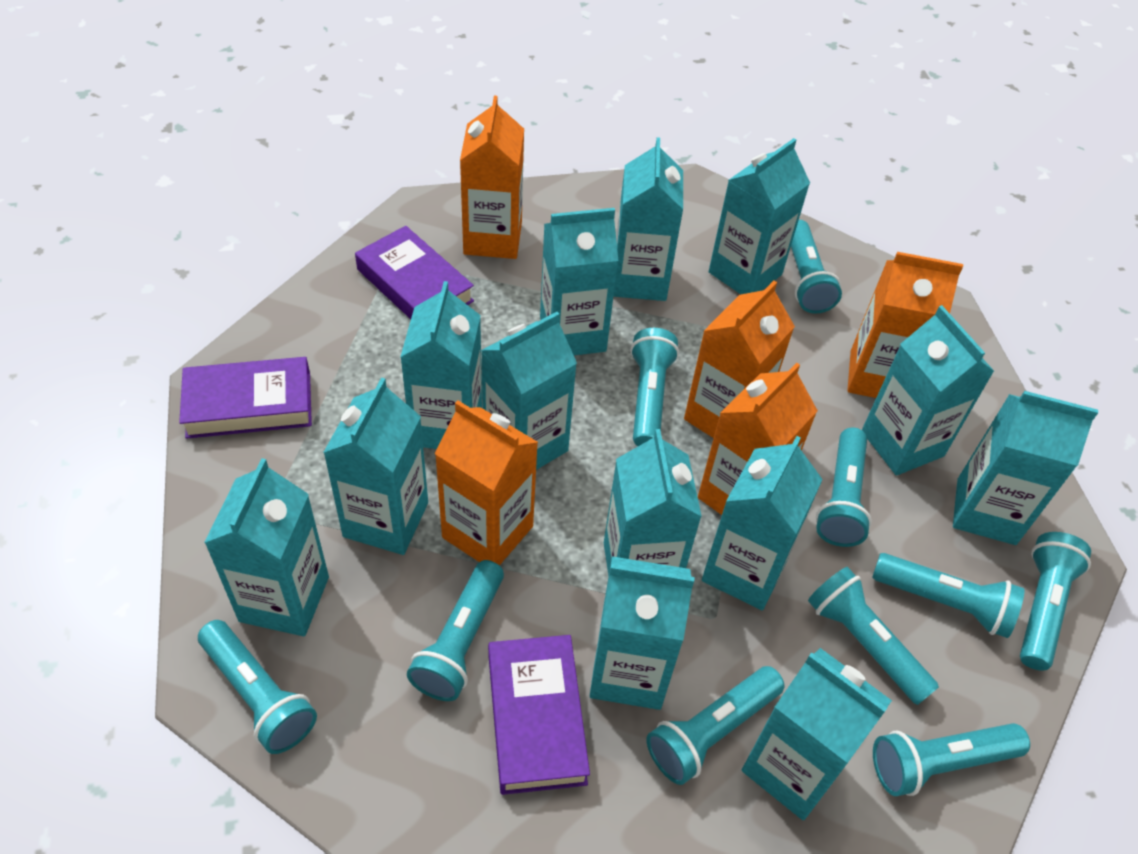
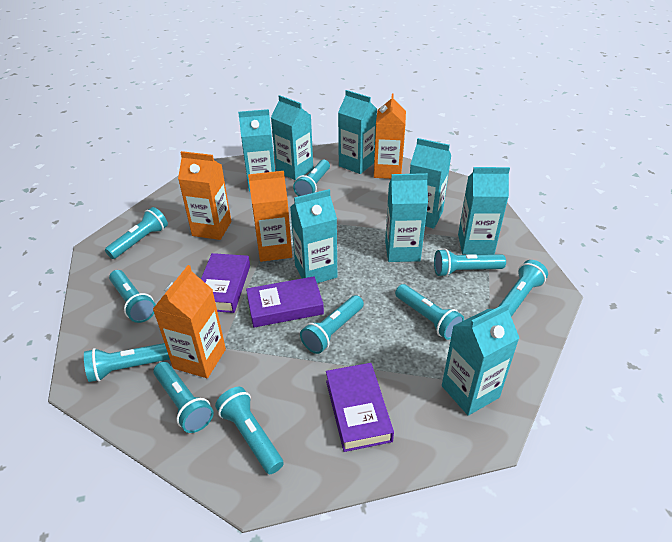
orange carton: 5 -> 4
turquoise carton: 13 -> 8

